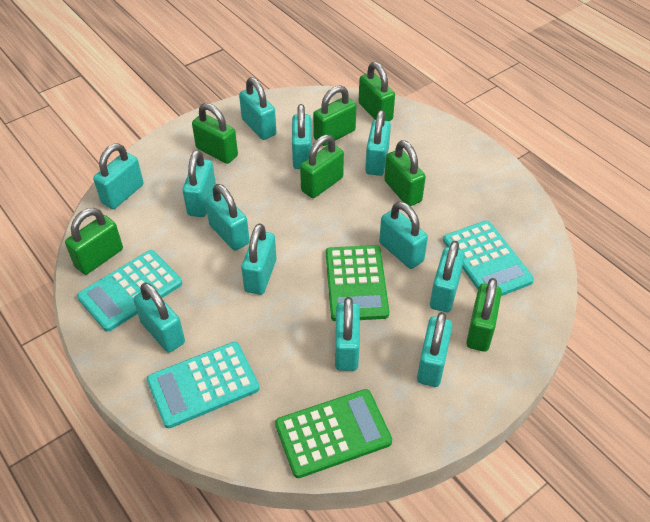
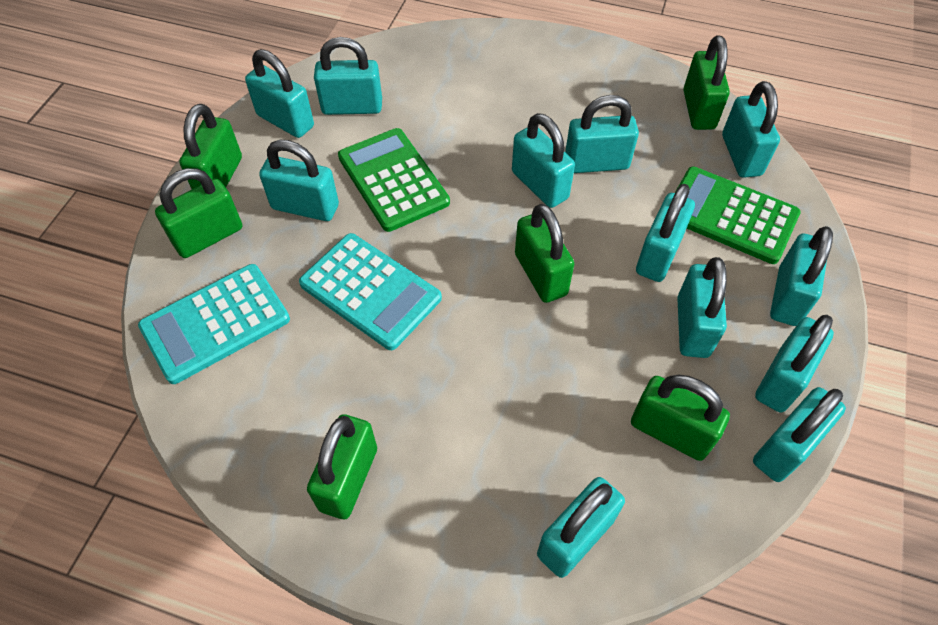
green padlock: 7 -> 6
turquoise calculator: 3 -> 2

